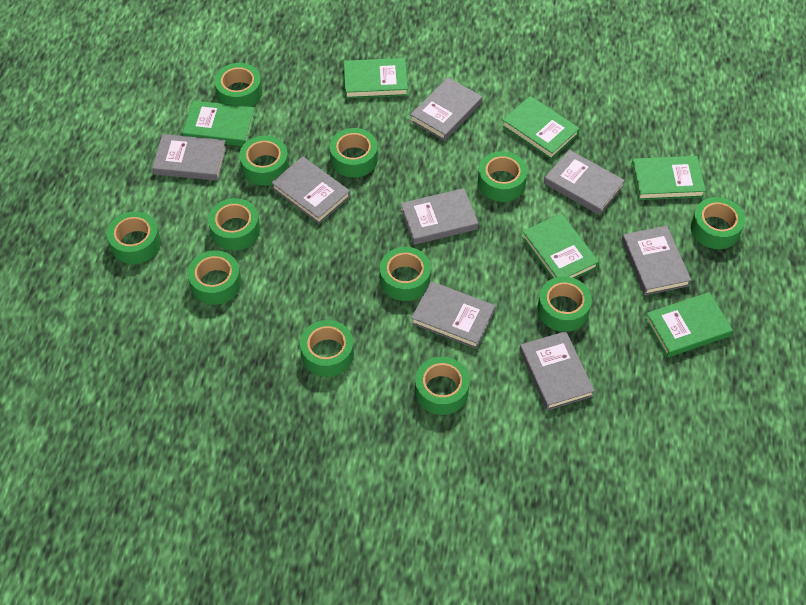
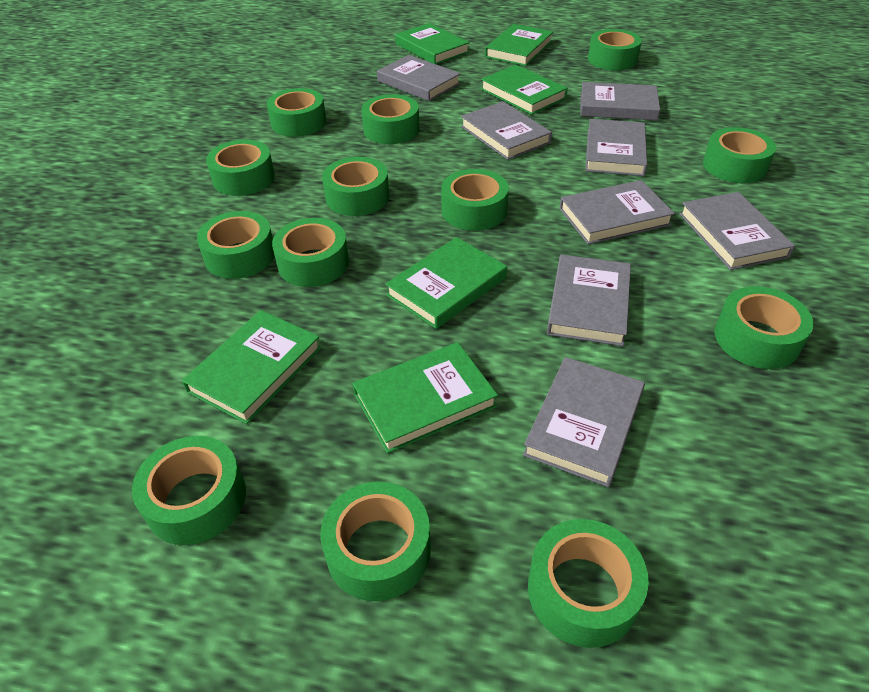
green tape: 12 -> 13

